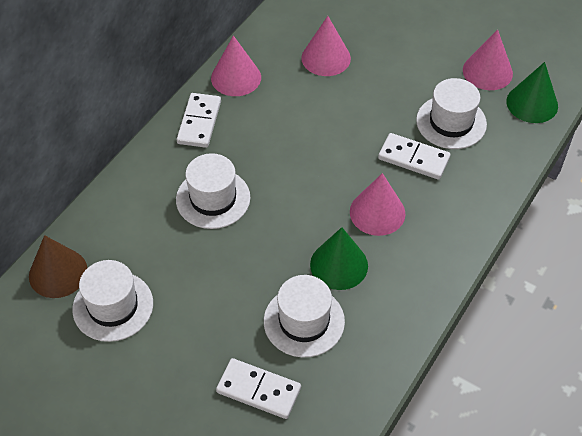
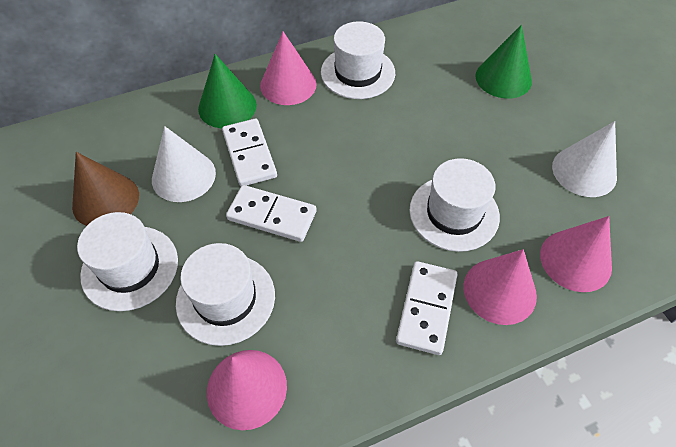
white cone: 0 -> 2

